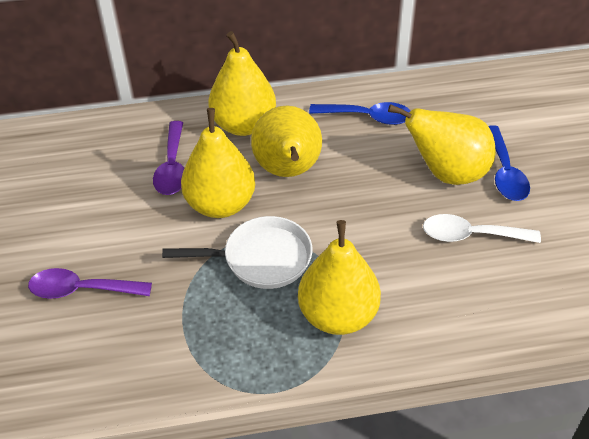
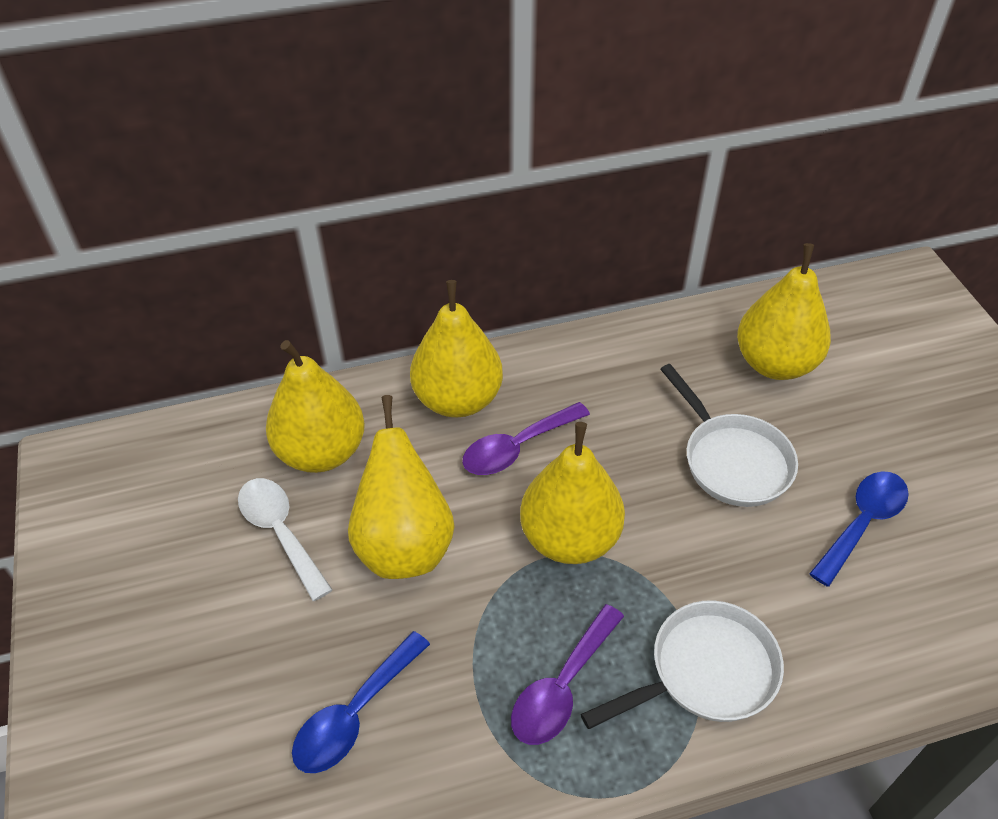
white pan: 1 -> 2

